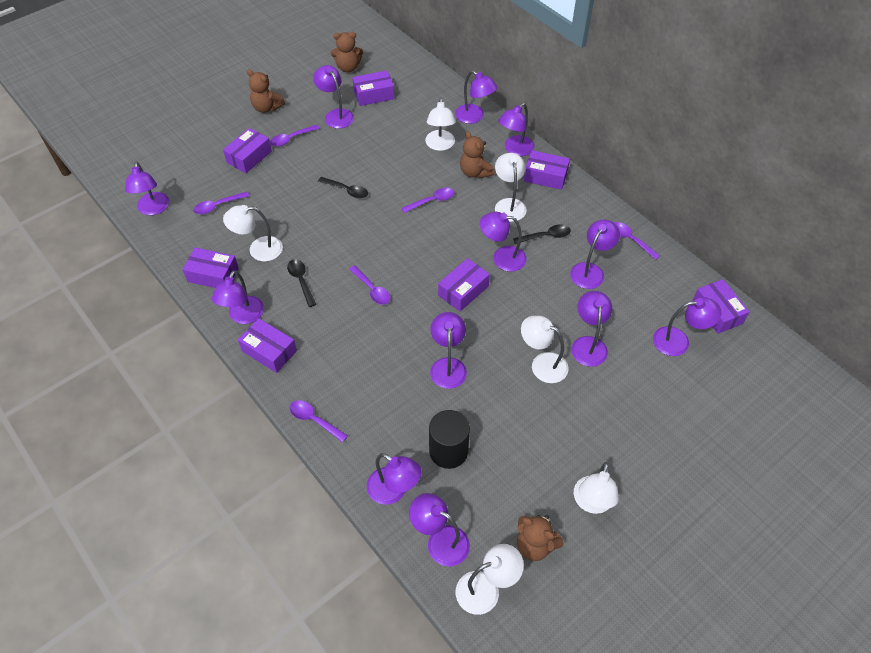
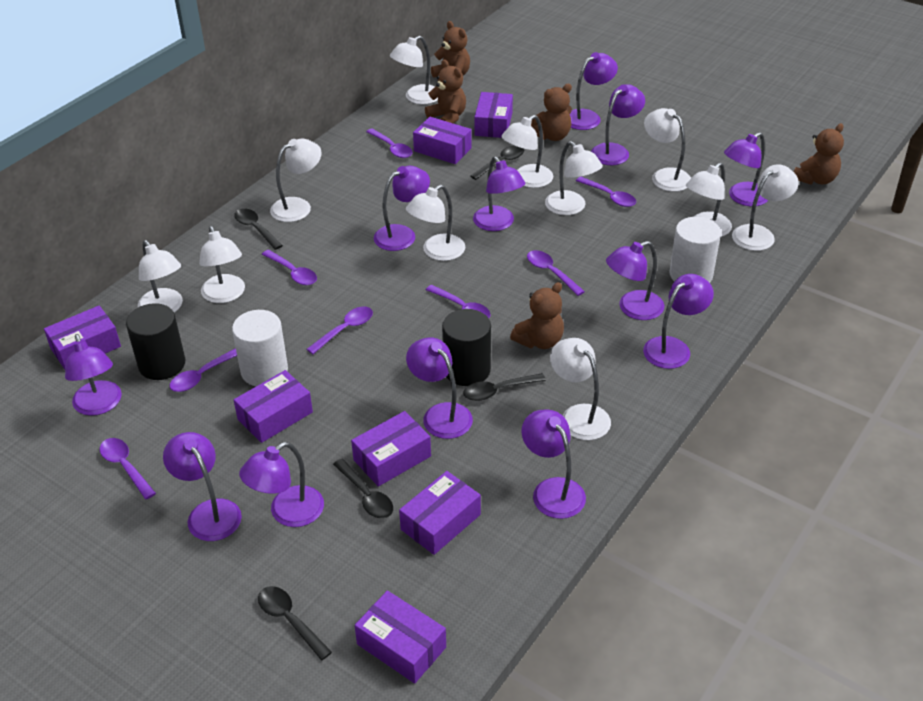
black cylinder: 1 -> 2
black spoon: 3 -> 5
brown teddy bear: 4 -> 5
purple spoon: 6 -> 8
white cylinder: 0 -> 2
white lamp: 6 -> 11

